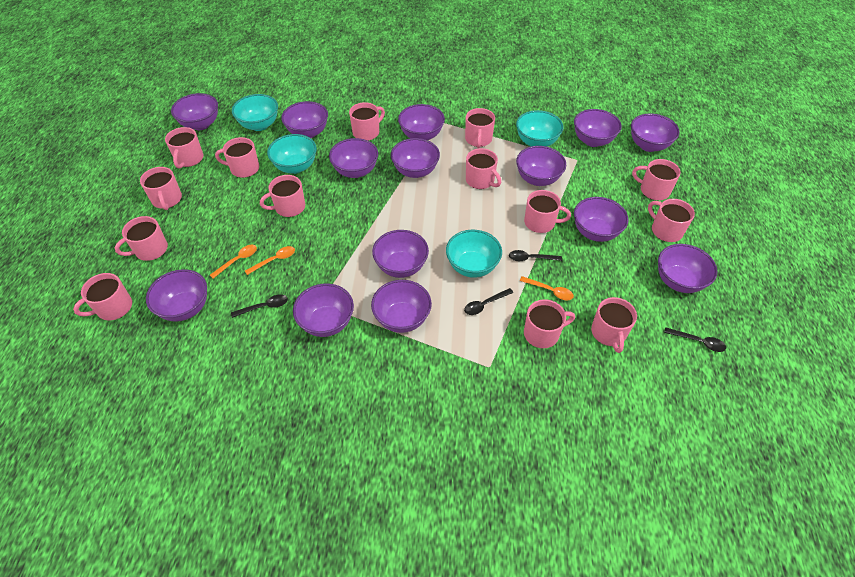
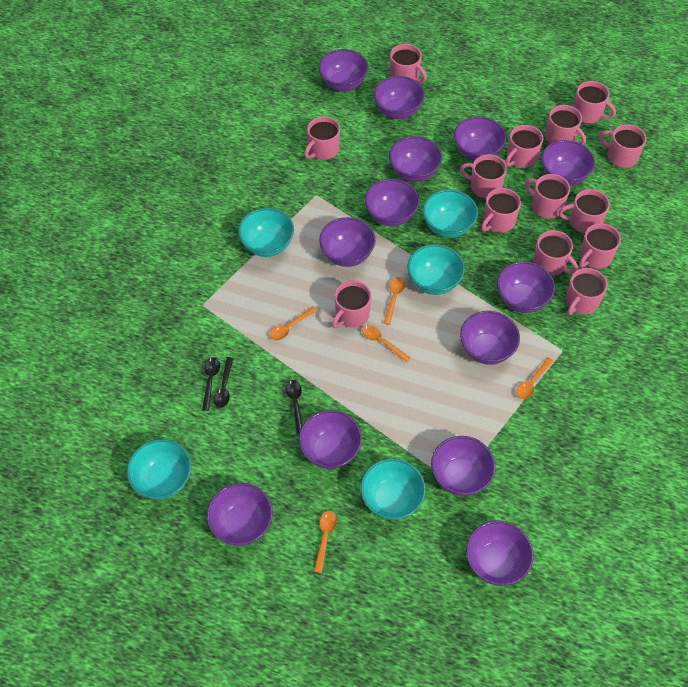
black spoon: 4 -> 3
orange spoon: 3 -> 5
purple bowl: 14 -> 13
turquoise bowl: 4 -> 5

